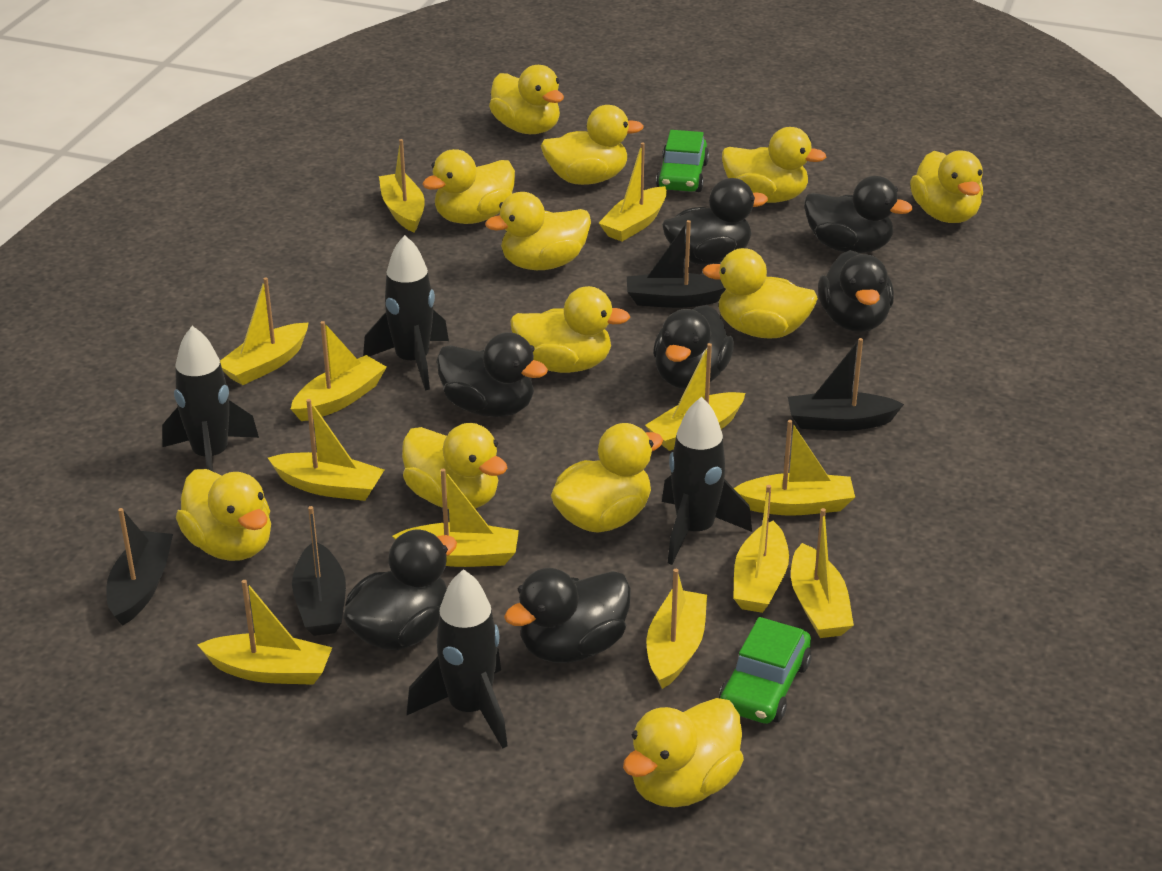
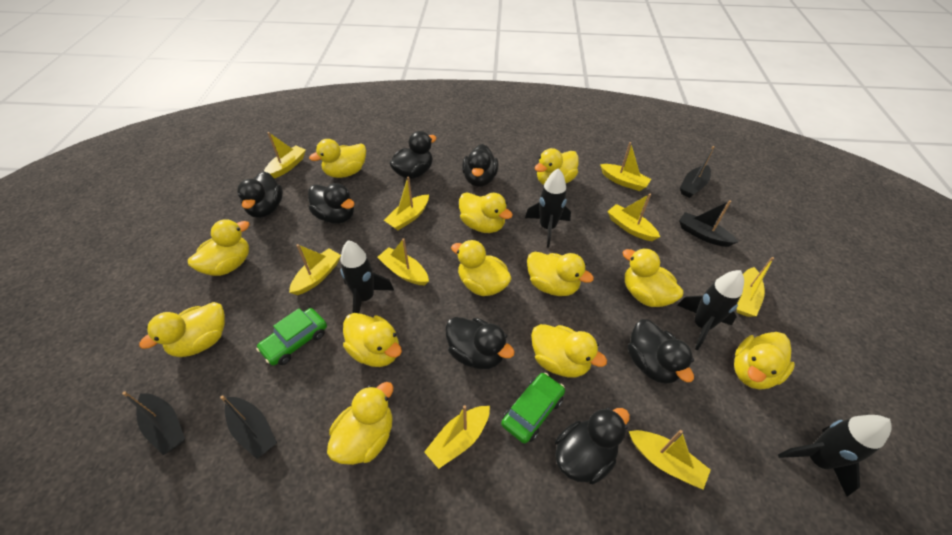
yellow boat: 12 -> 9

